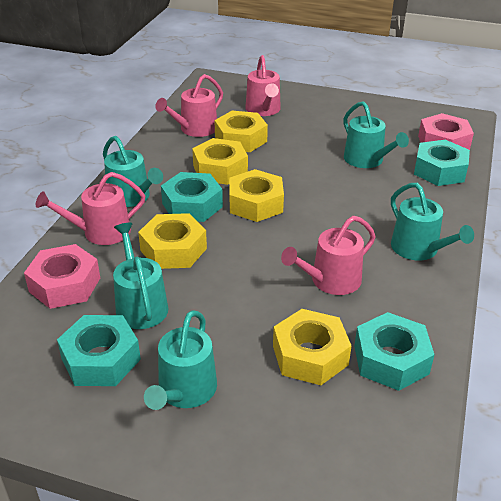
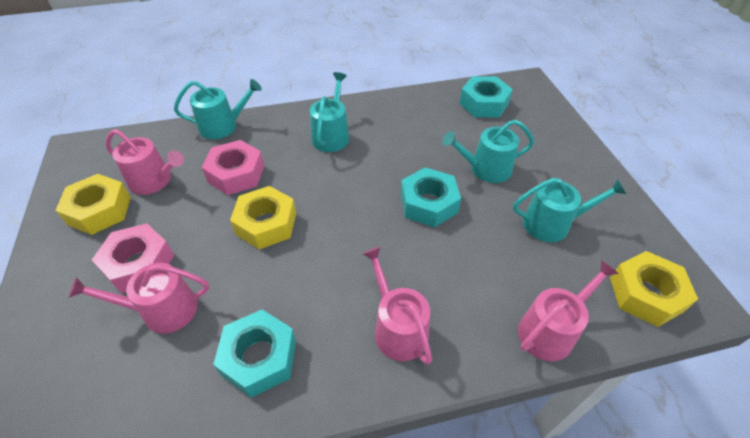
turquoise nut: 4 -> 3
turquoise watering can: 5 -> 4
yellow nut: 5 -> 3

